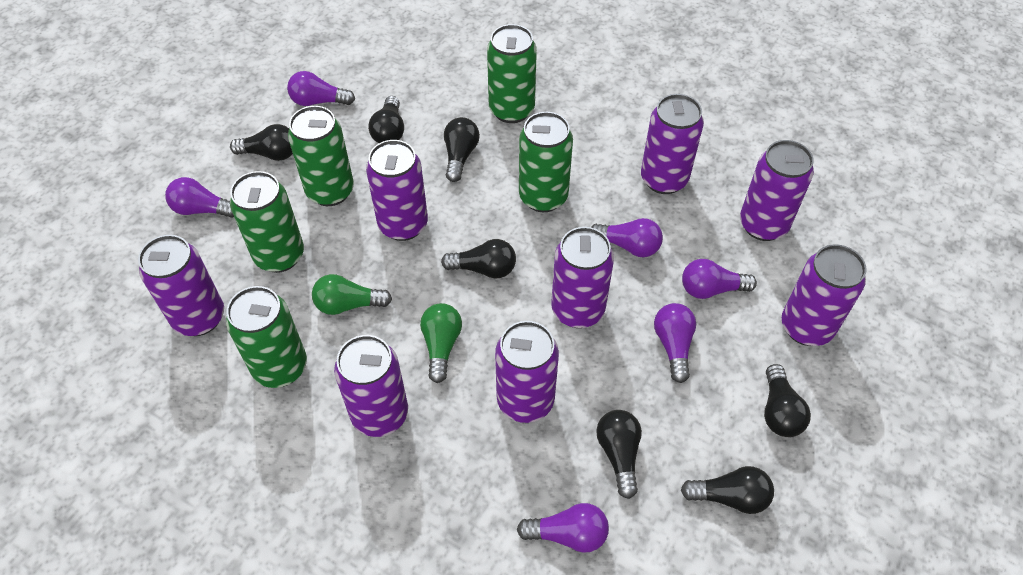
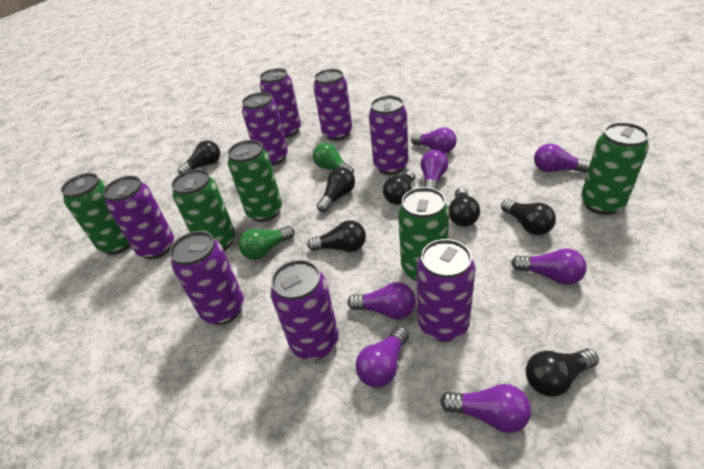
purple light bulb: 6 -> 7

